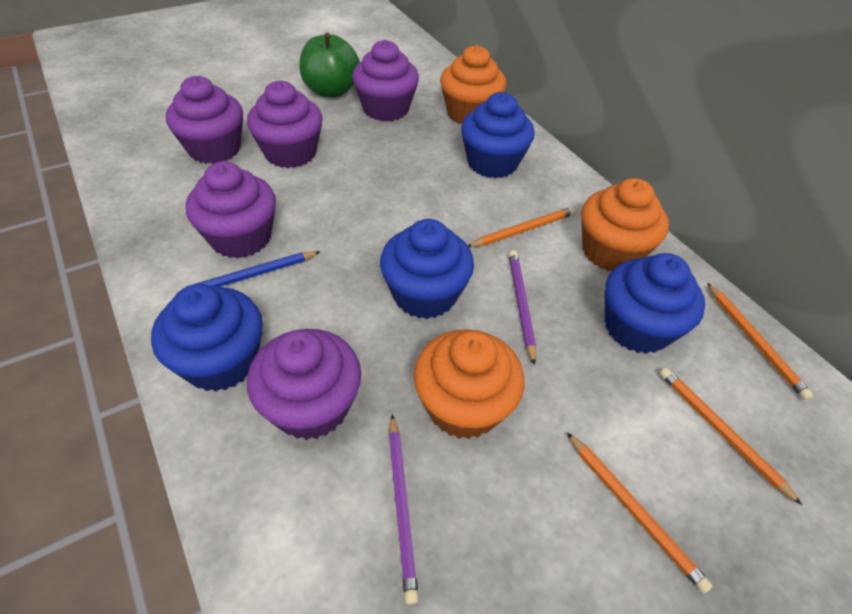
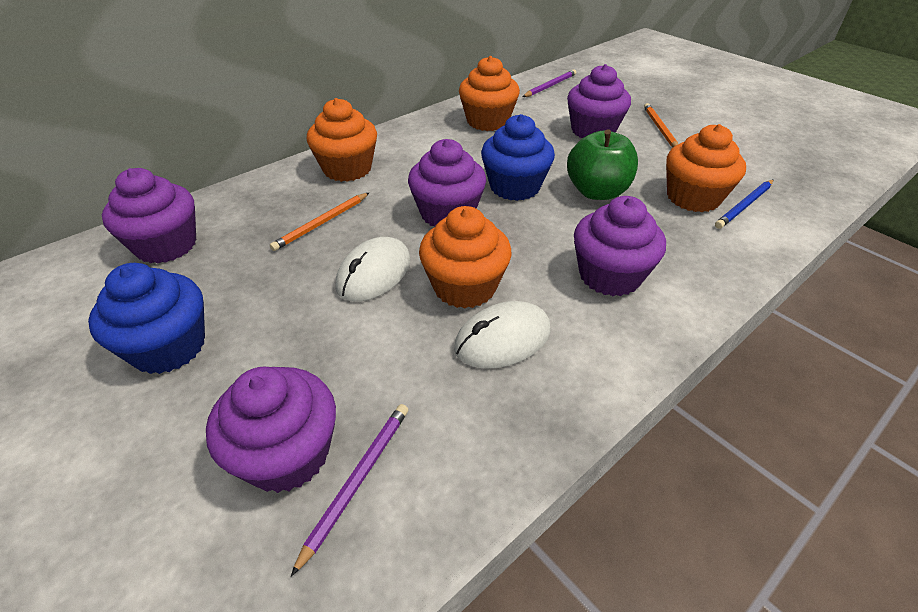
blue cupcake: 4 -> 2
orange cupcake: 3 -> 4
orange pencil: 4 -> 2
white mouse: 0 -> 2

